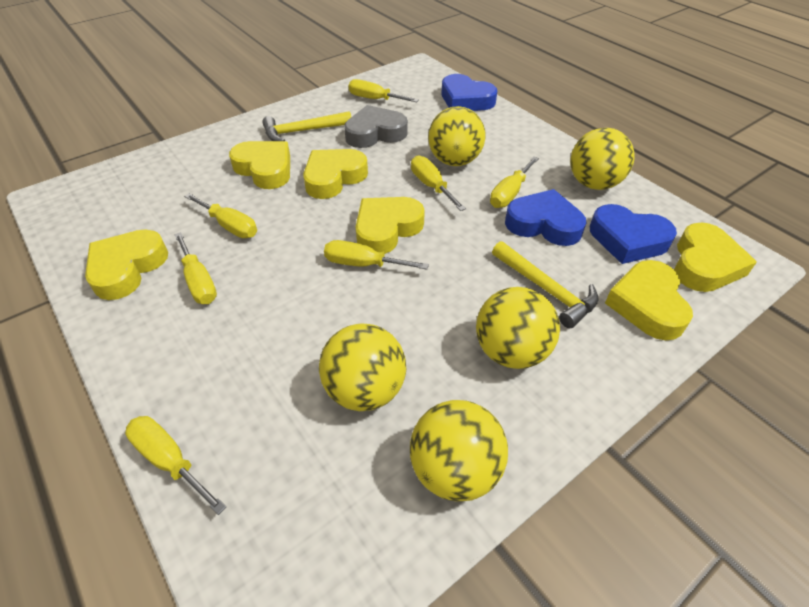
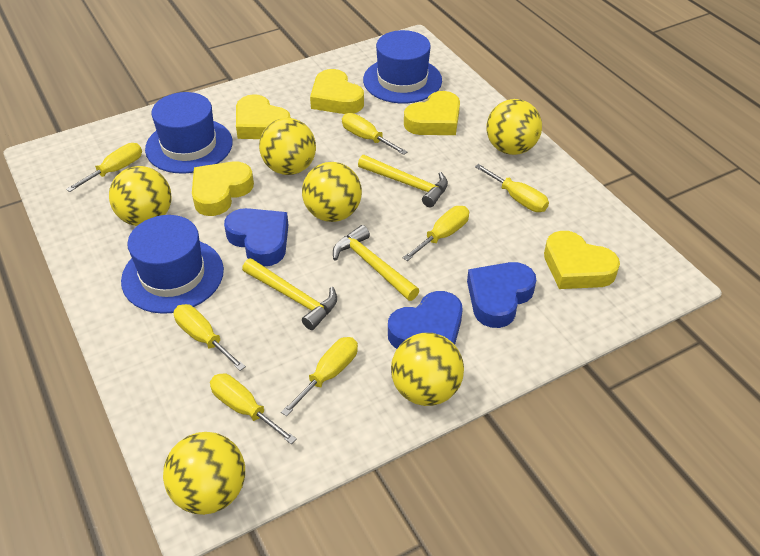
blue hat: 0 -> 3
grey heart: 1 -> 0
yellow ball: 5 -> 6
yellow hammer: 2 -> 3
yellow heart: 6 -> 5

